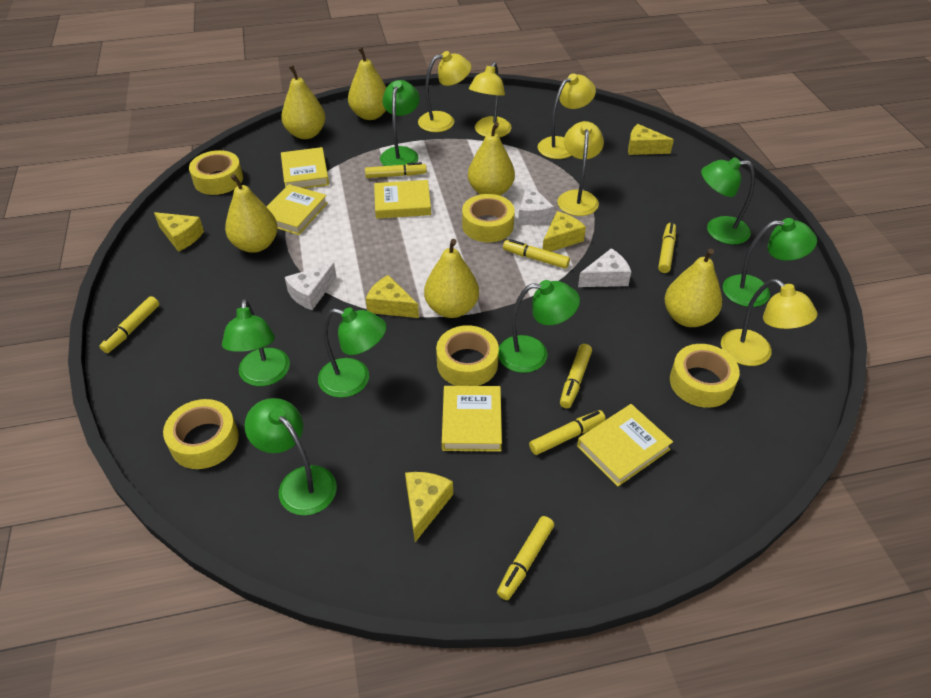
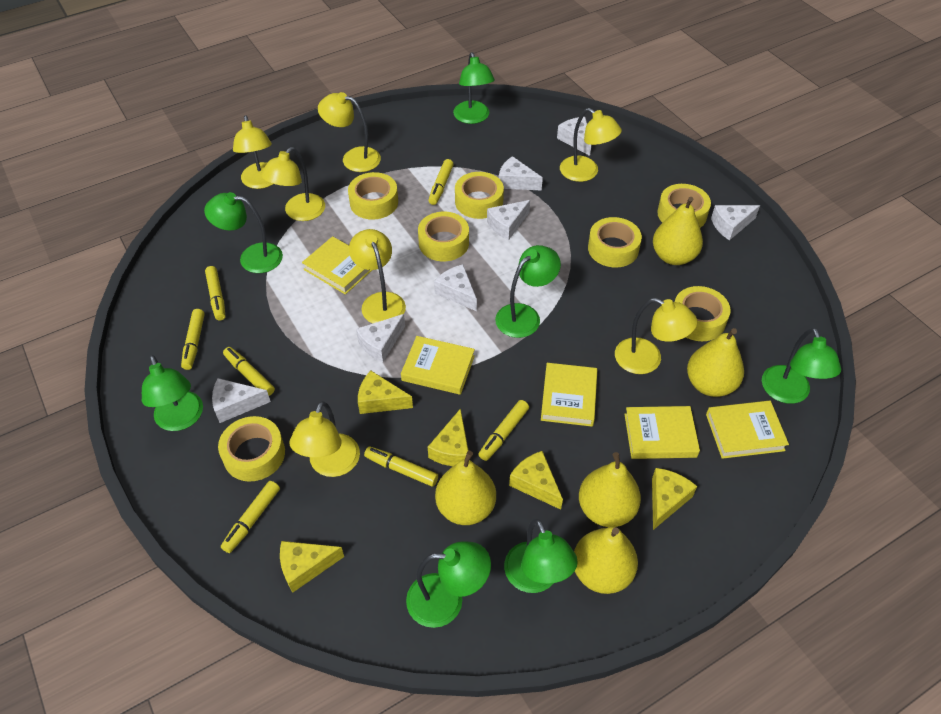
white cheese: 3 -> 7
yellow lamp: 5 -> 7
yellow pear: 6 -> 5
yellow tape: 5 -> 7

